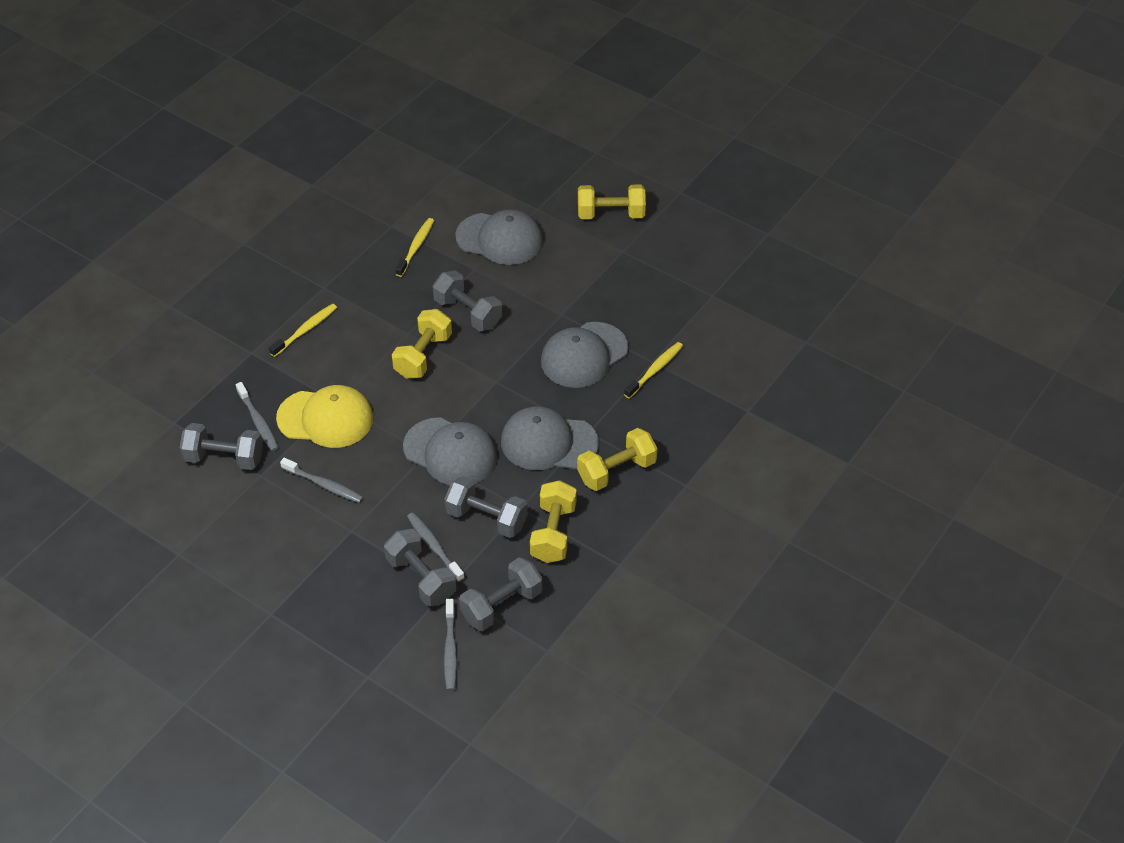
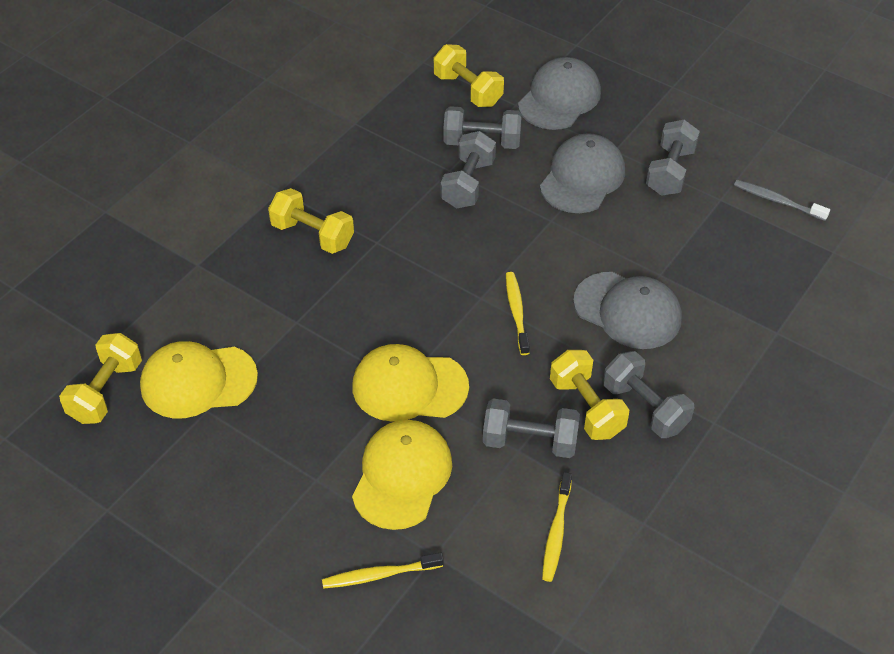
grey cap: 4 -> 3
grey toothbrush: 4 -> 1
yellow cap: 1 -> 3

